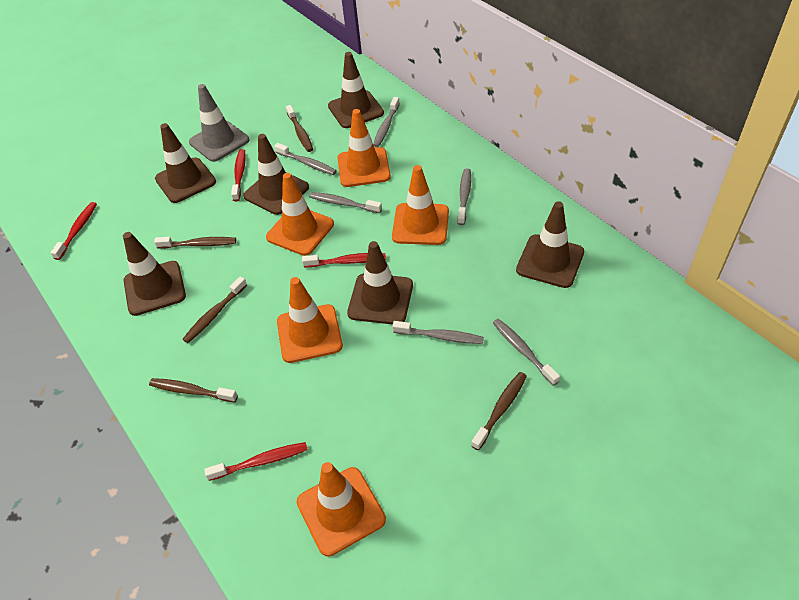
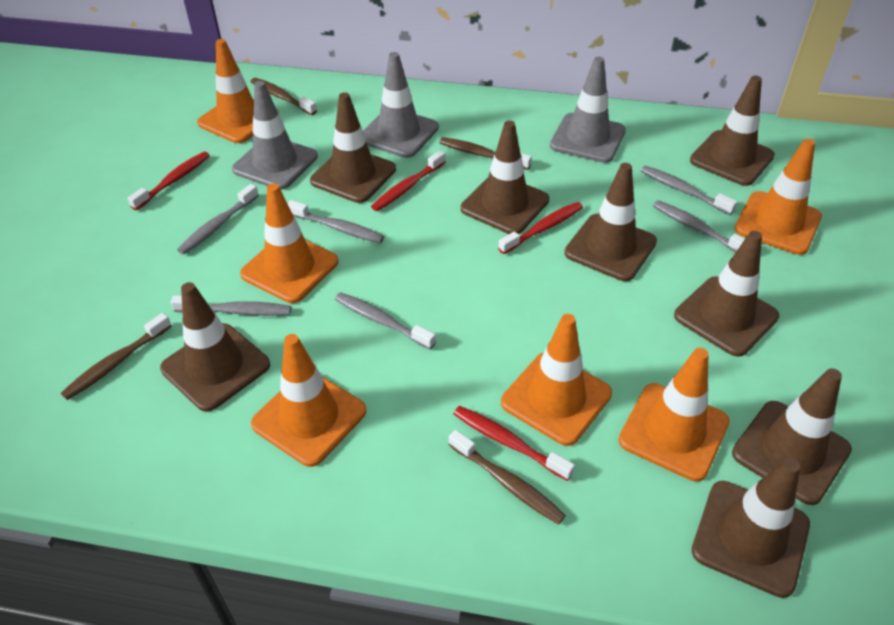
brown toothbrush: 5 -> 4
brown traffic cone: 6 -> 8
grey traffic cone: 1 -> 3
orange traffic cone: 5 -> 6

